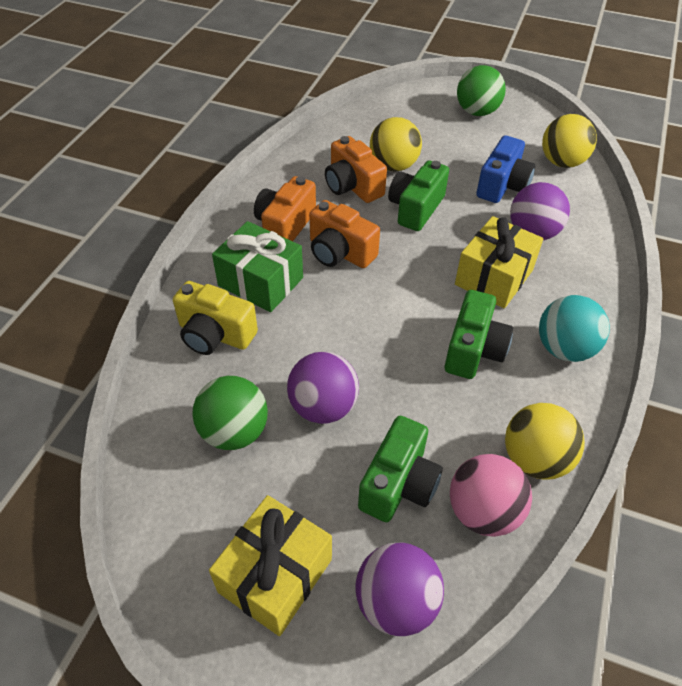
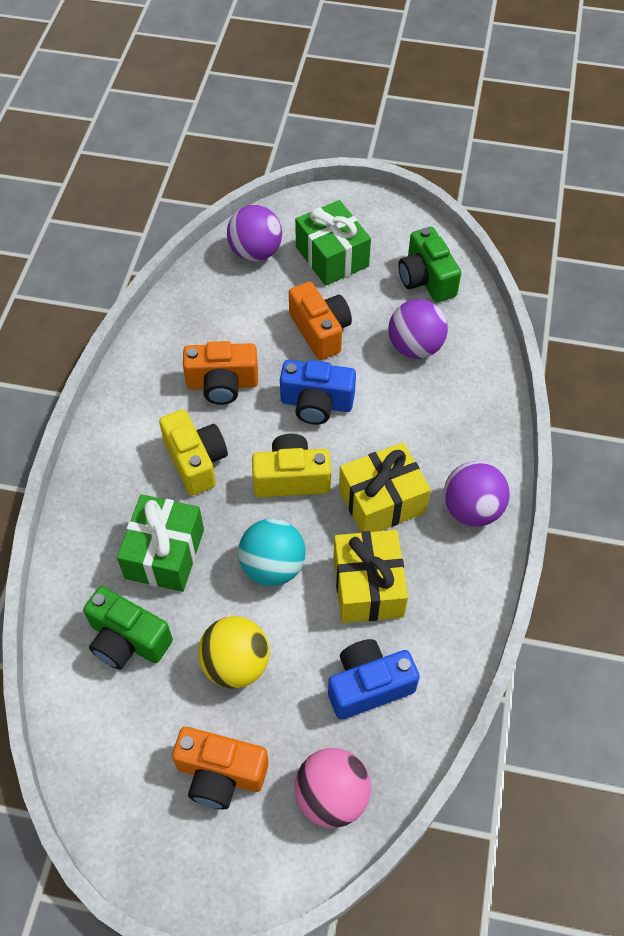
blue camera: 1 -> 2
green ball: 2 -> 0
green camera: 3 -> 2
green gift: 1 -> 2
yellow ball: 3 -> 1
yellow camera: 1 -> 2

